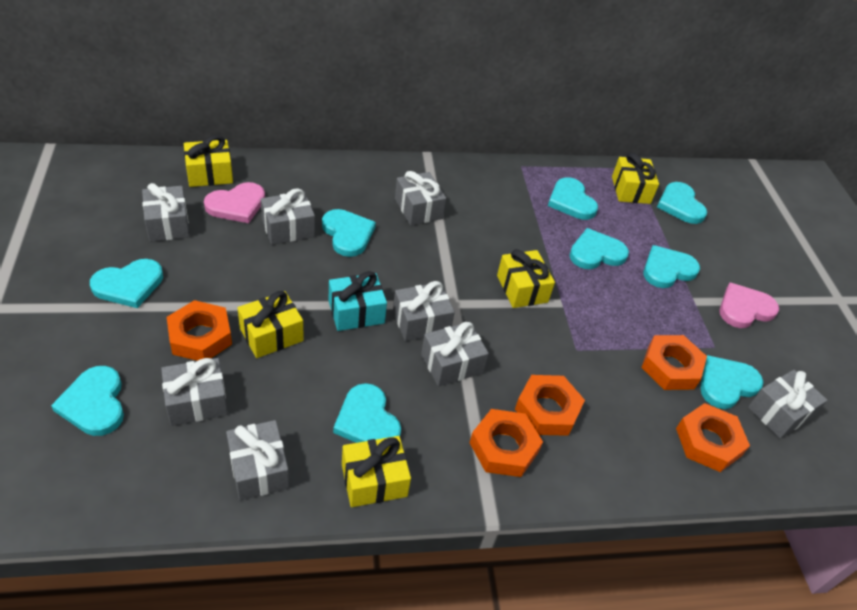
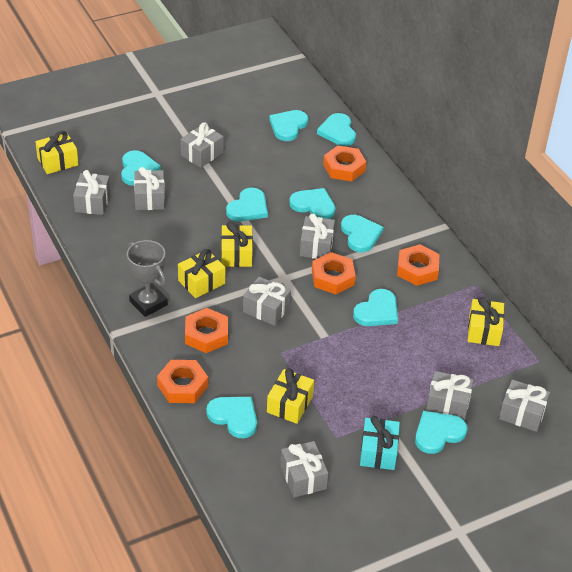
grey trophy: 0 -> 1
pink heart: 2 -> 0

